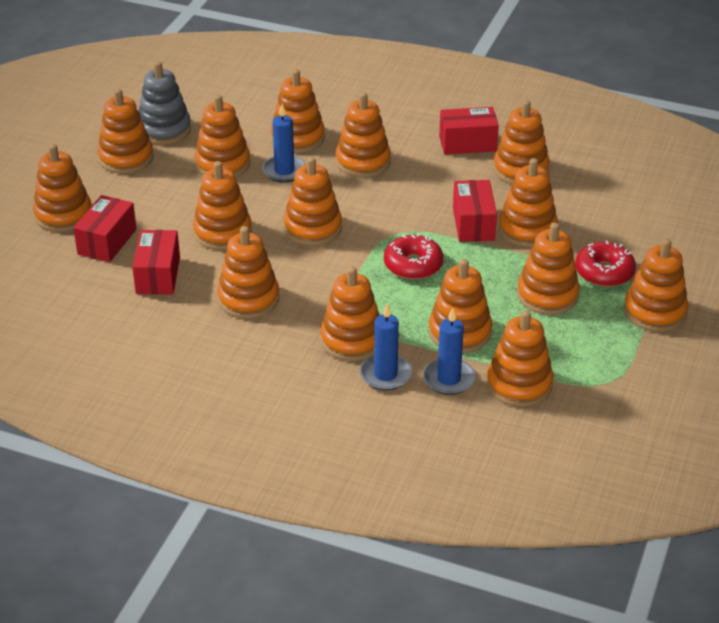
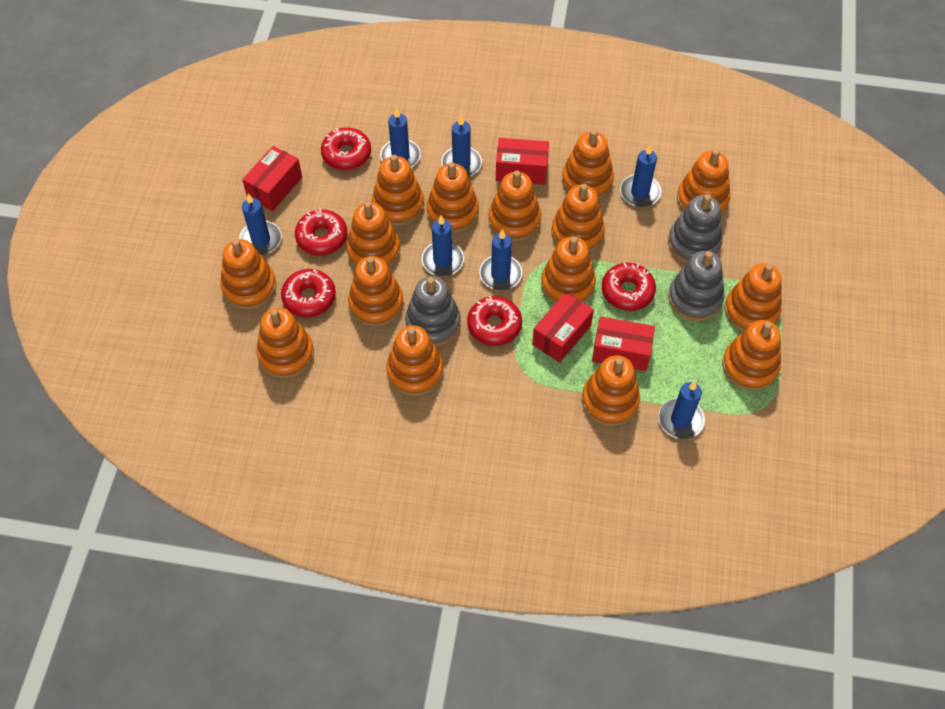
blue candle: 3 -> 7
grey stacking toy: 1 -> 3
red donut: 2 -> 5

